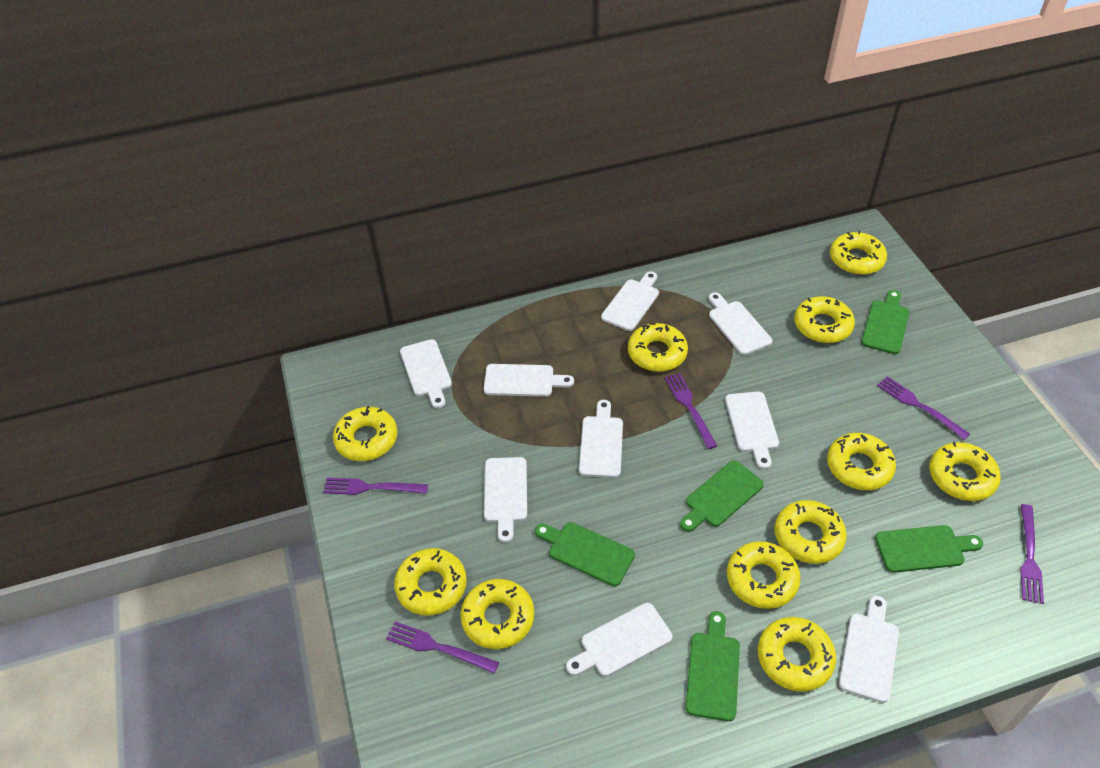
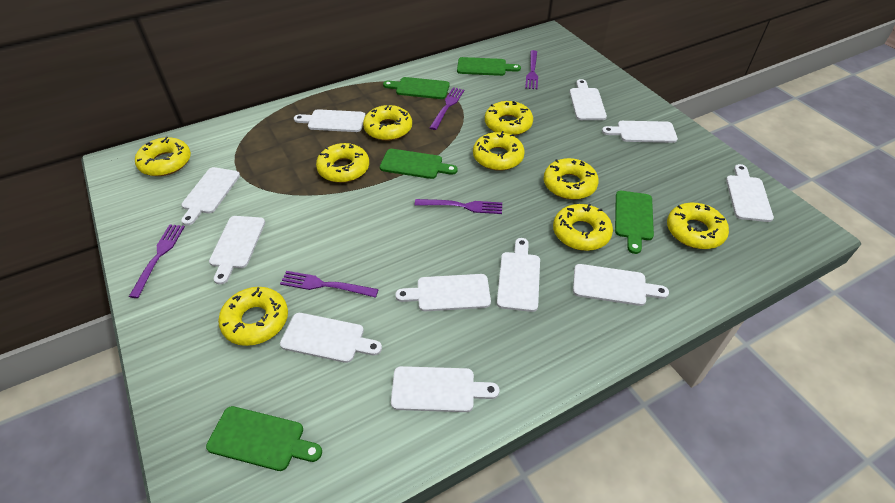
white cutting board: 9 -> 11
yellow donut: 11 -> 9

